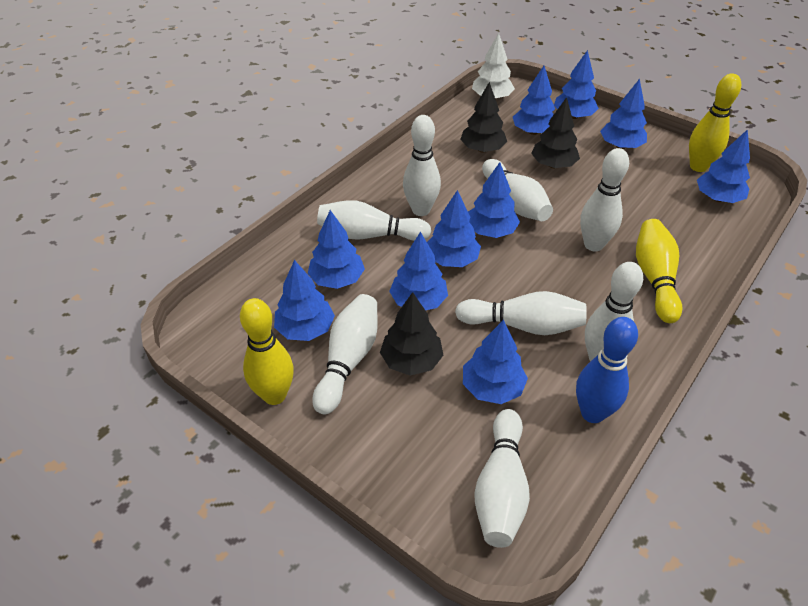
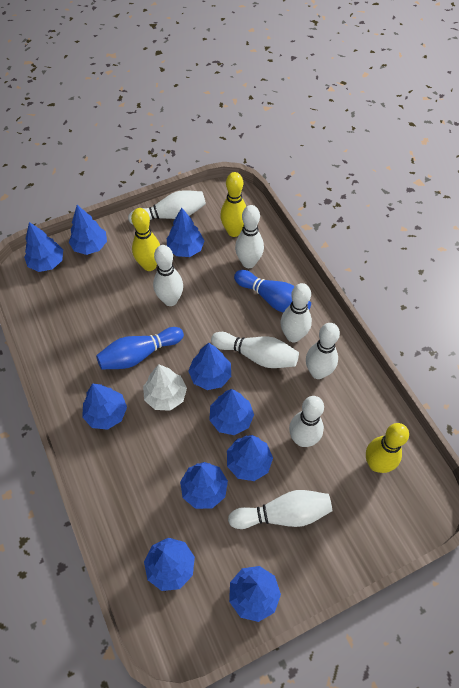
black tree: 3 -> 0
blue bowling pin: 1 -> 2

